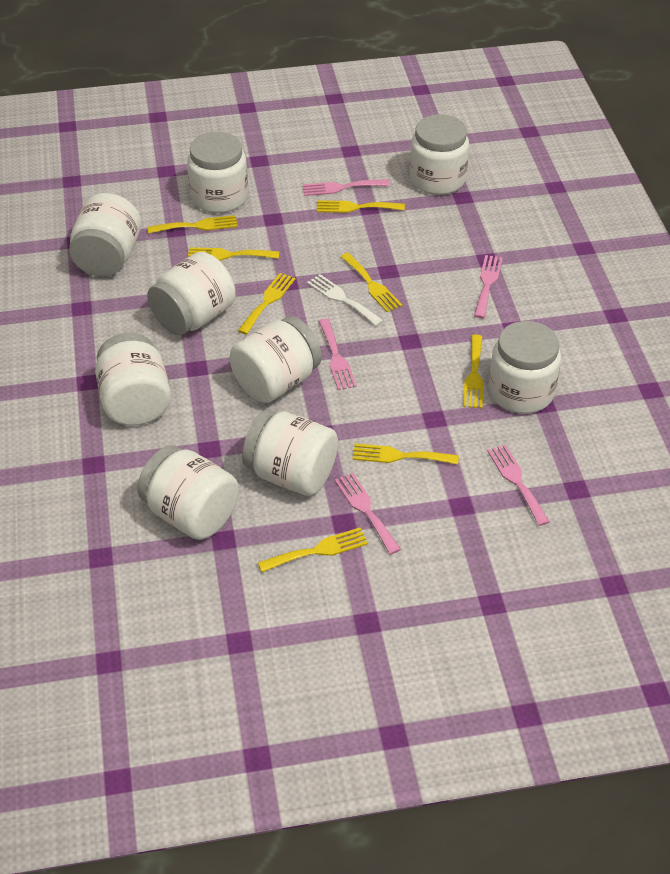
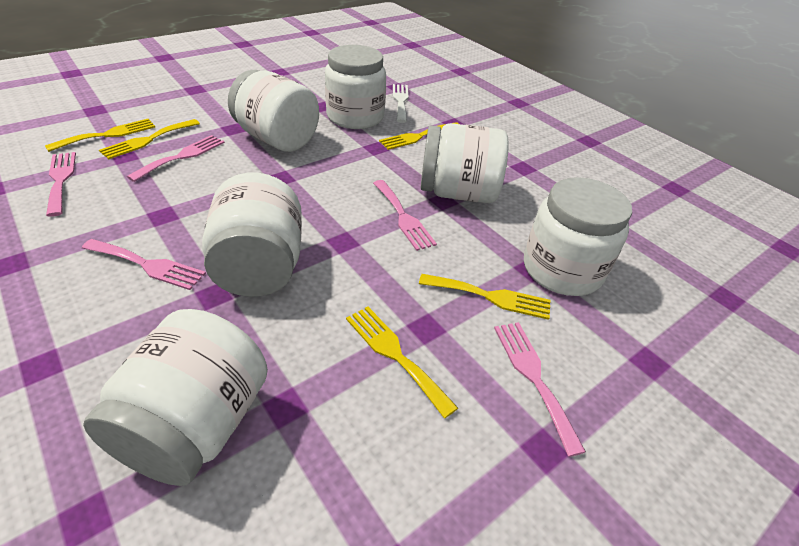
white jar: 9 -> 6
yellow fork: 8 -> 5

